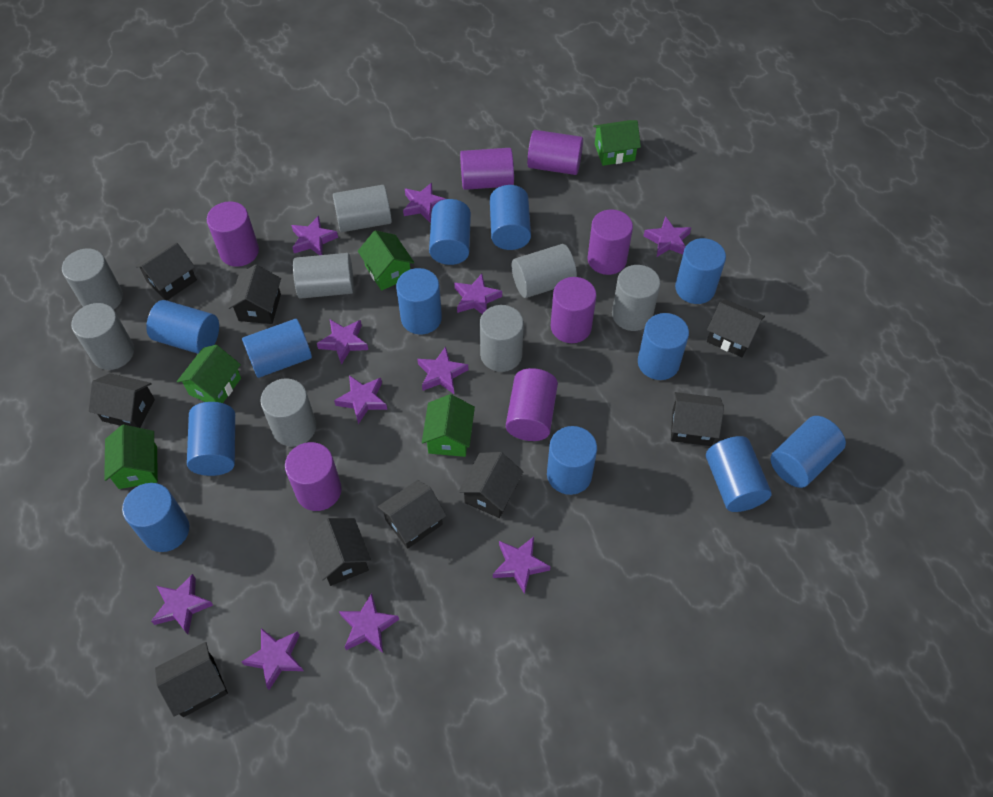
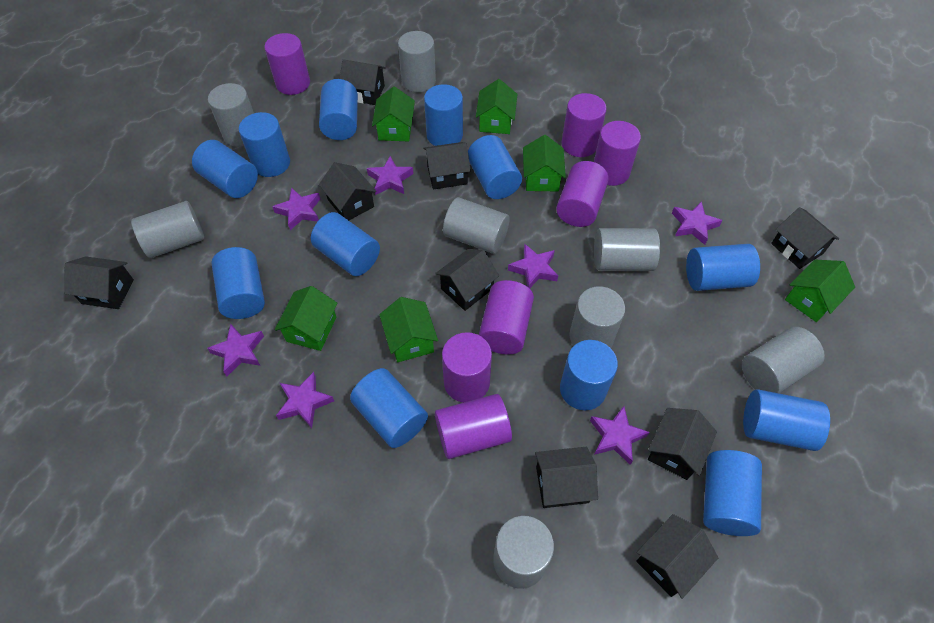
green house: 5 -> 6
purple star: 11 -> 7

